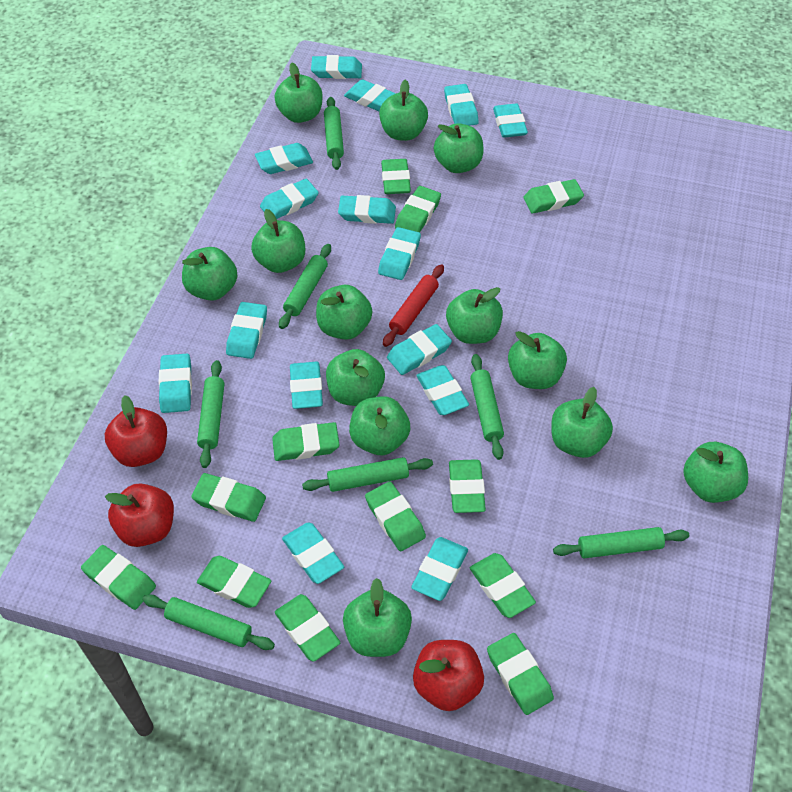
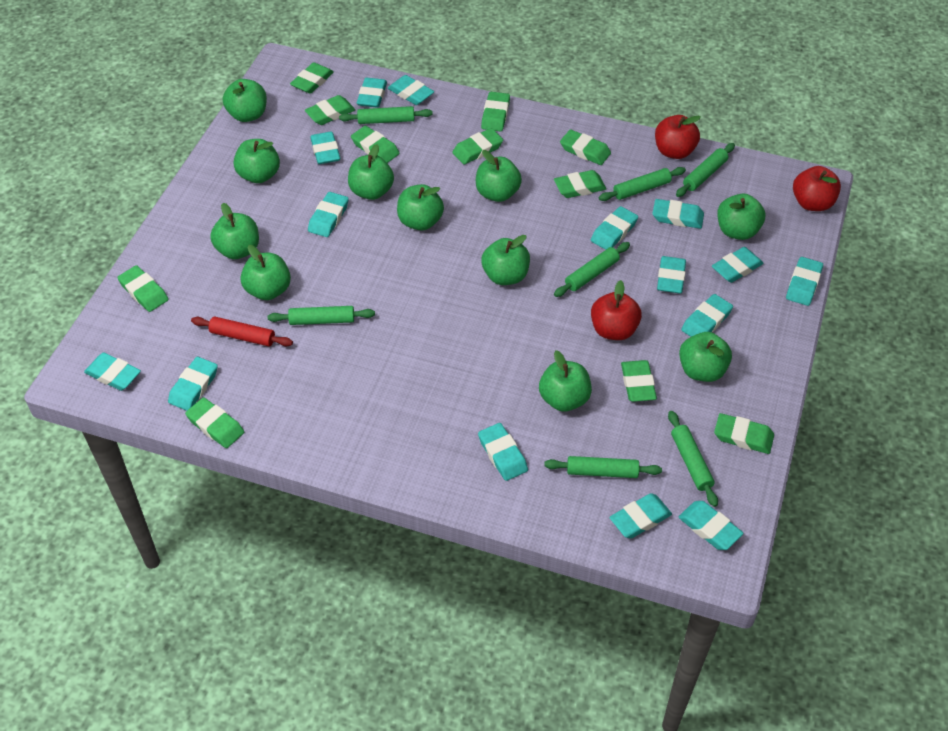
green apple: 13 -> 11
green eraser: 12 -> 11

